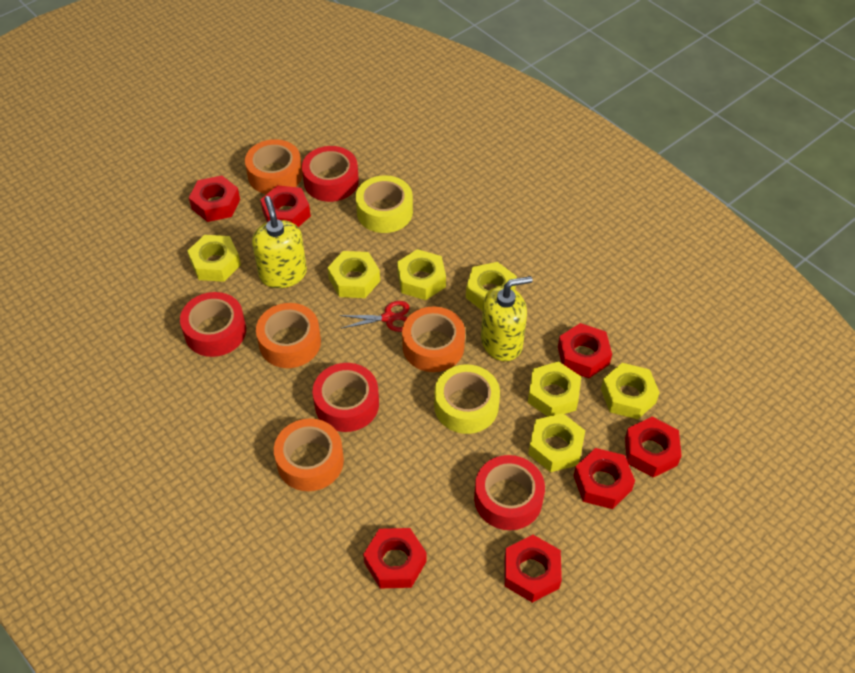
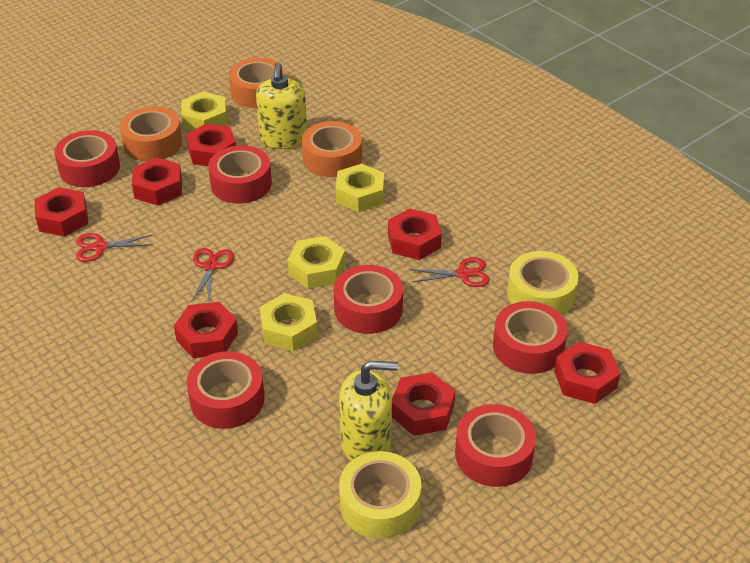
orange tape: 4 -> 3
red scissors: 1 -> 3
red tape: 4 -> 6
yellow nut: 7 -> 4

